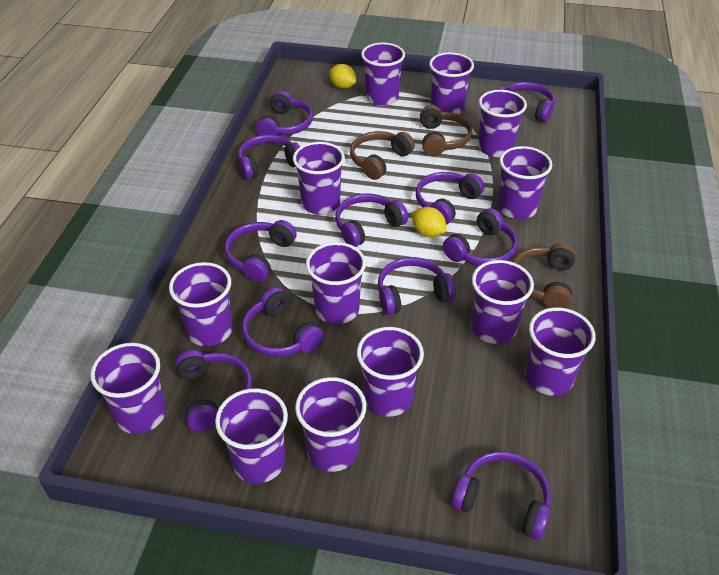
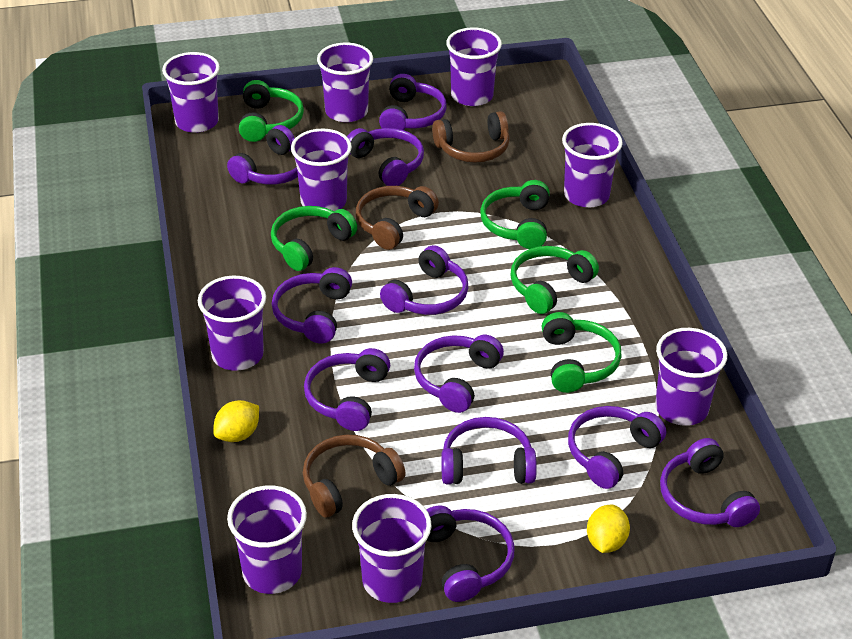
green headphones: 0 -> 5
purple cup: 13 -> 9

